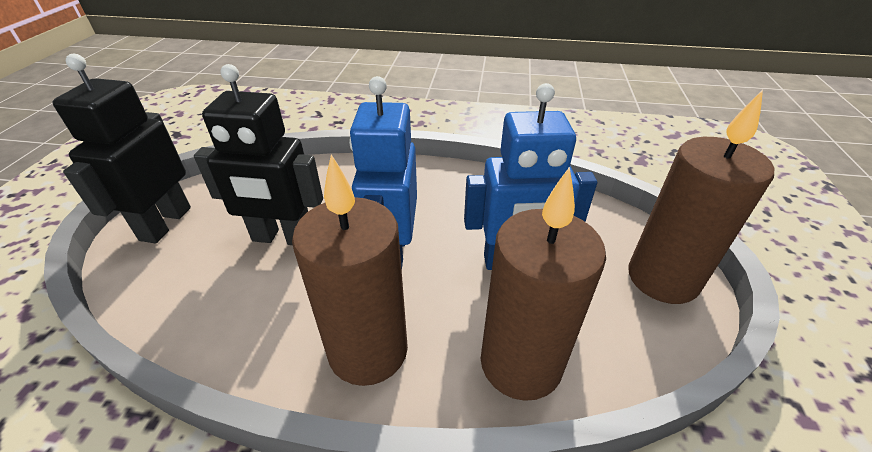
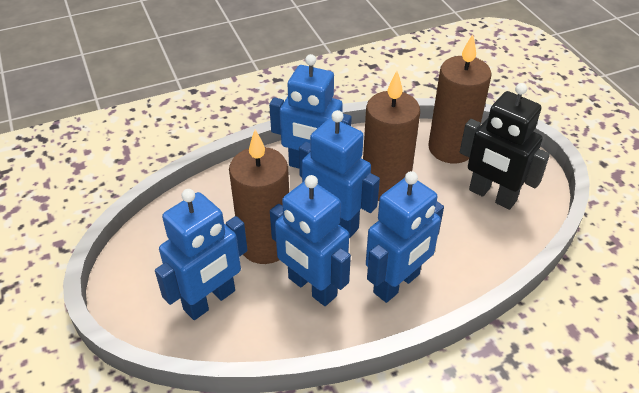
black robot: 2 -> 1
blue robot: 2 -> 5

